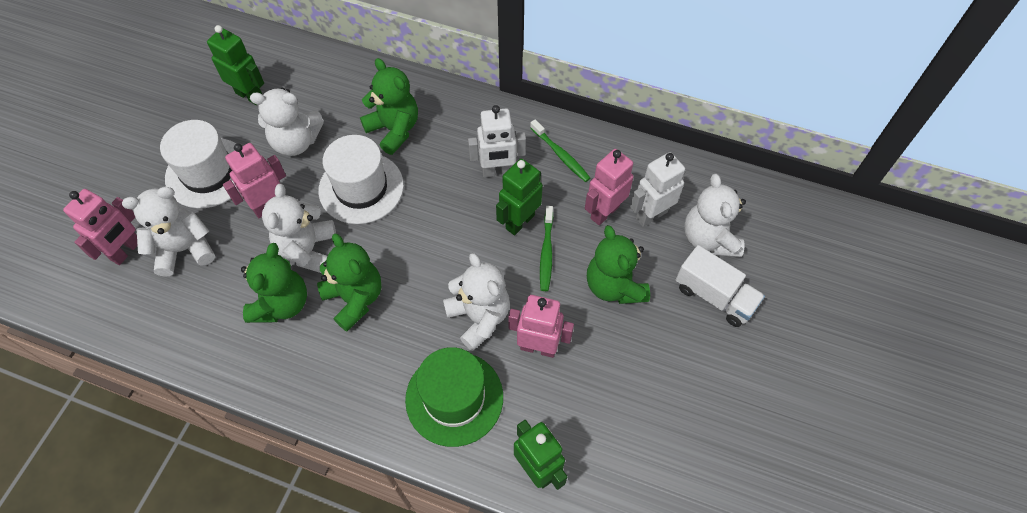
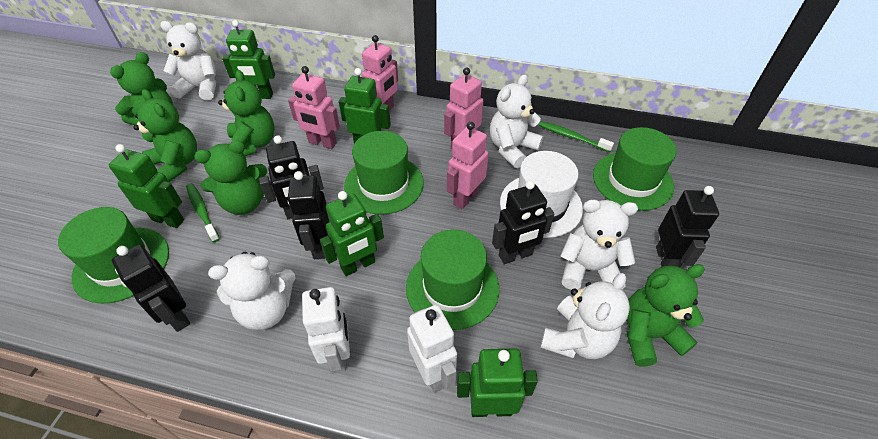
black robot: 0 -> 5
green hat: 1 -> 4
green robot: 3 -> 5
green teddy bear: 4 -> 5
white hat: 2 -> 1
white truck: 1 -> 0

